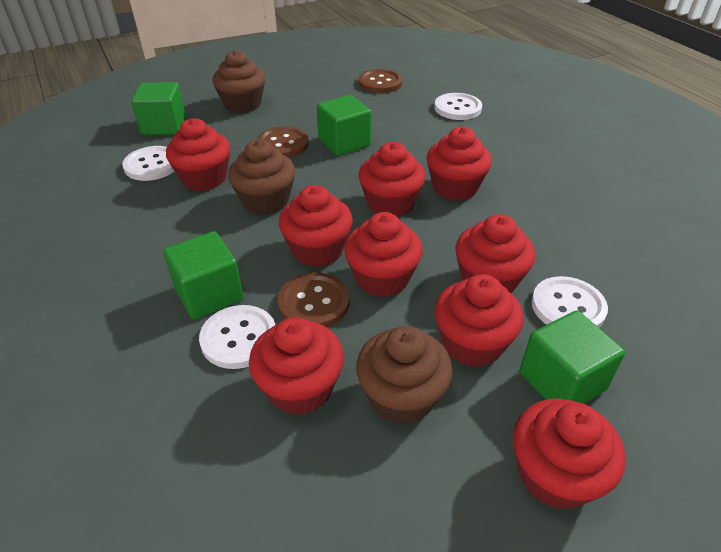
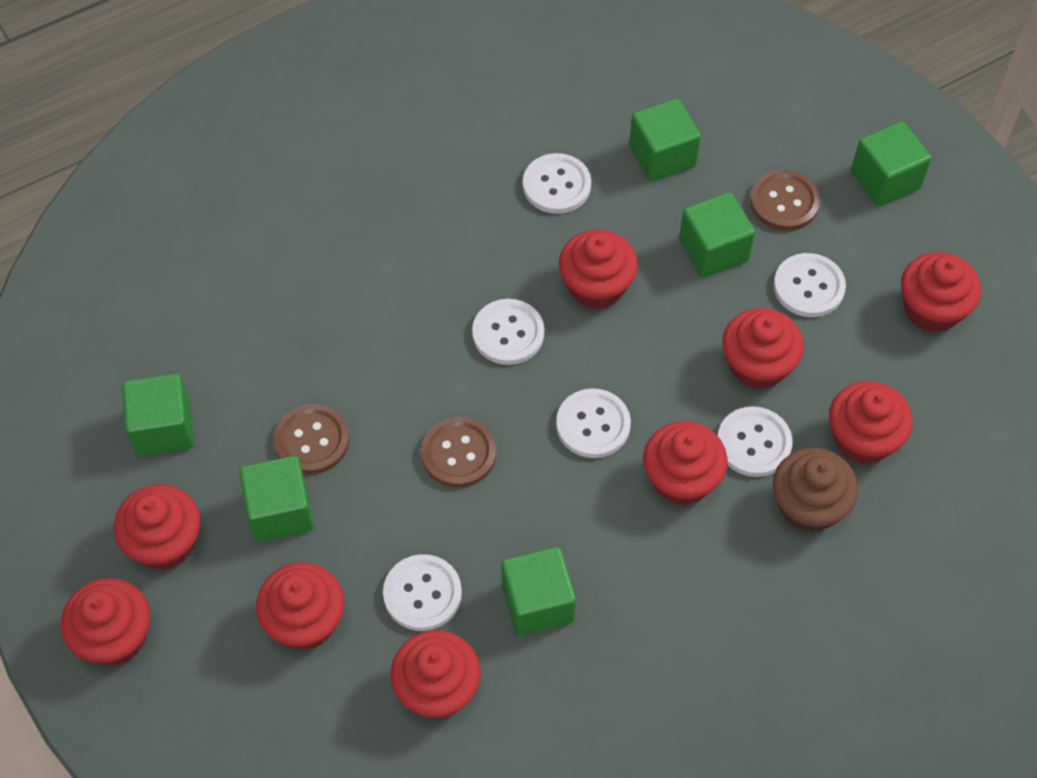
brown cupcake: 3 -> 1
green cube: 4 -> 6
white button: 4 -> 6

